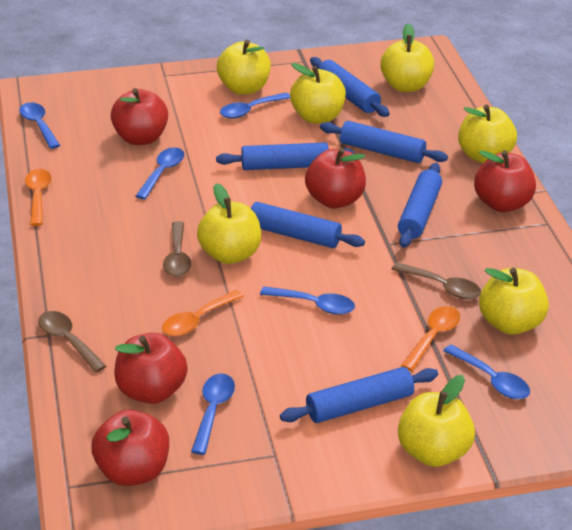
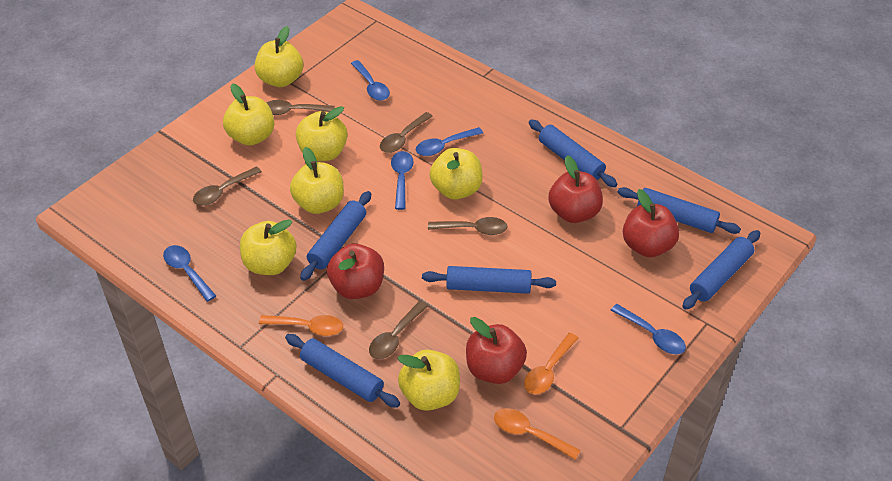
blue spoon: 6 -> 5
brown spoon: 3 -> 5
red apple: 5 -> 4

